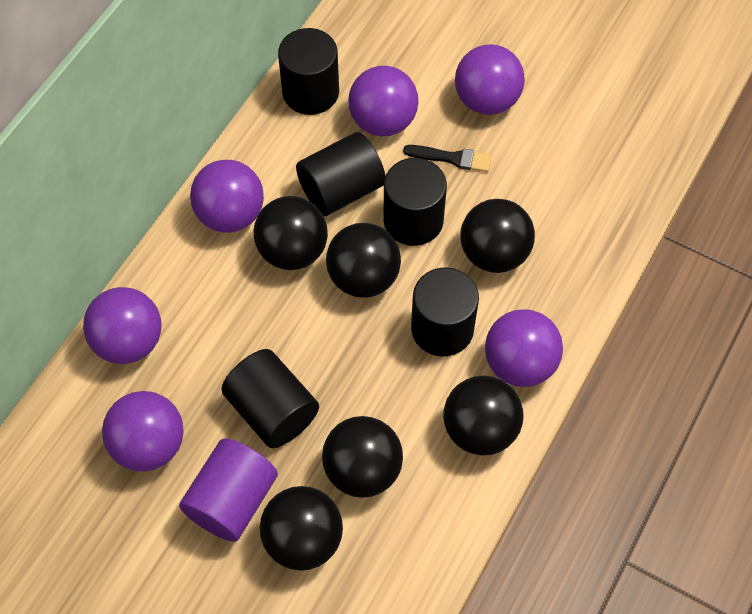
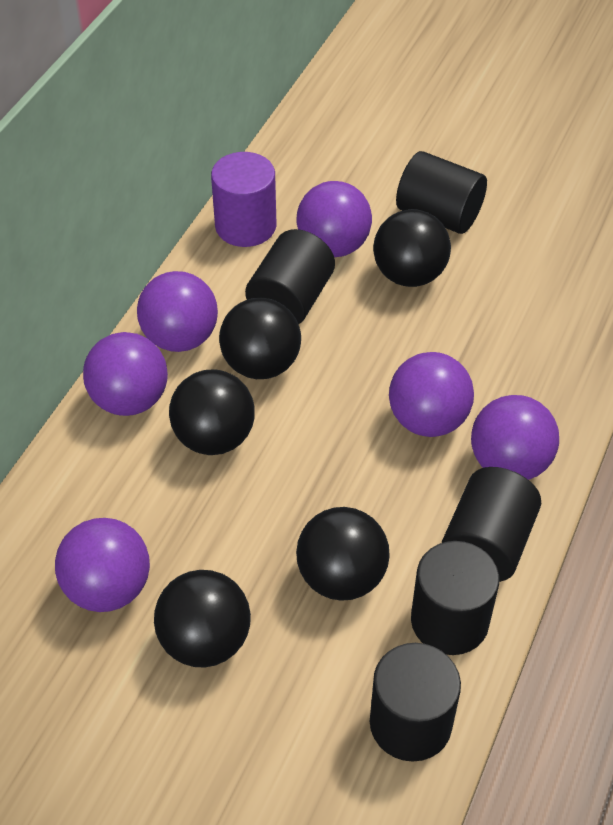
black ball: 6 -> 5
black brush: 1 -> 0

